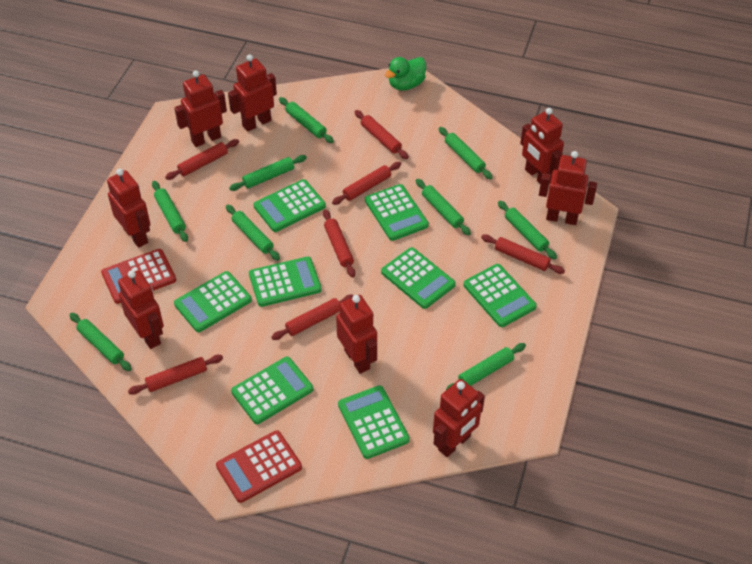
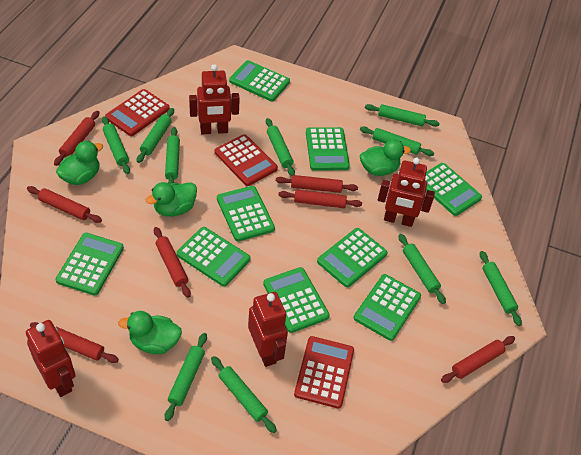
green calculator: 8 -> 9
green duck: 1 -> 4
green rolling pin: 9 -> 10
red calculator: 2 -> 3
red robot: 8 -> 4

